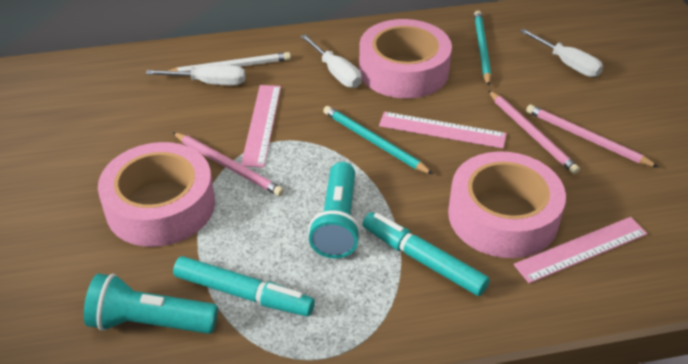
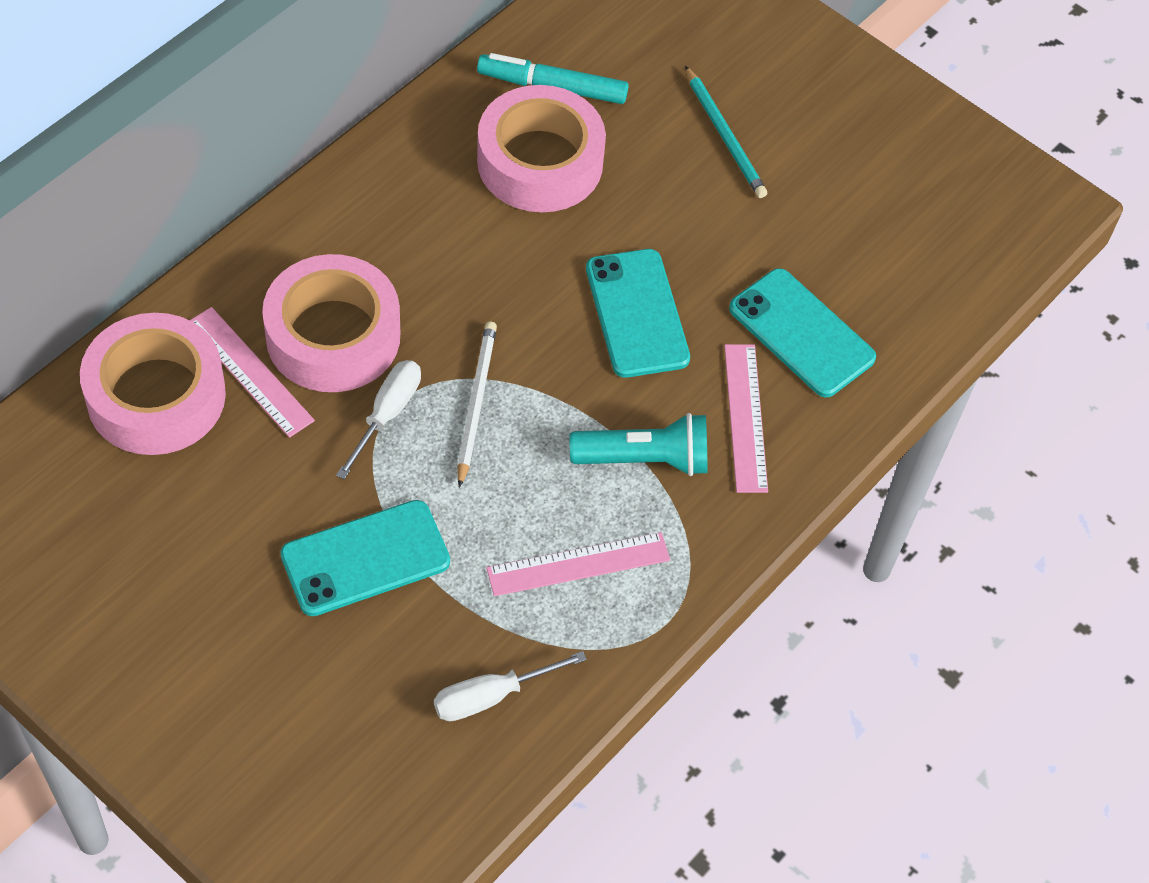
pink pencil: 3 -> 0
turquoise flashlight: 2 -> 1
turquoise marker: 2 -> 1
turquoise pencil: 2 -> 1
turquoise phone: 0 -> 3
white screwdriver: 3 -> 2

